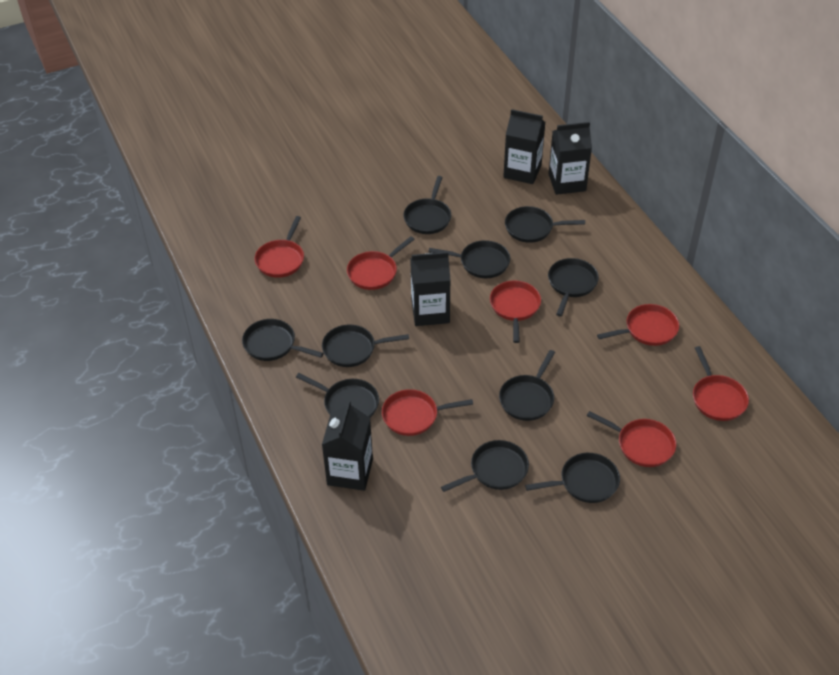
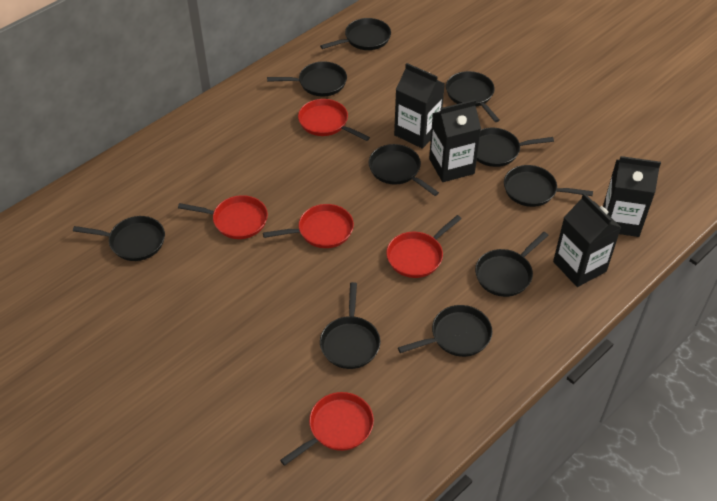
red pan: 7 -> 5

